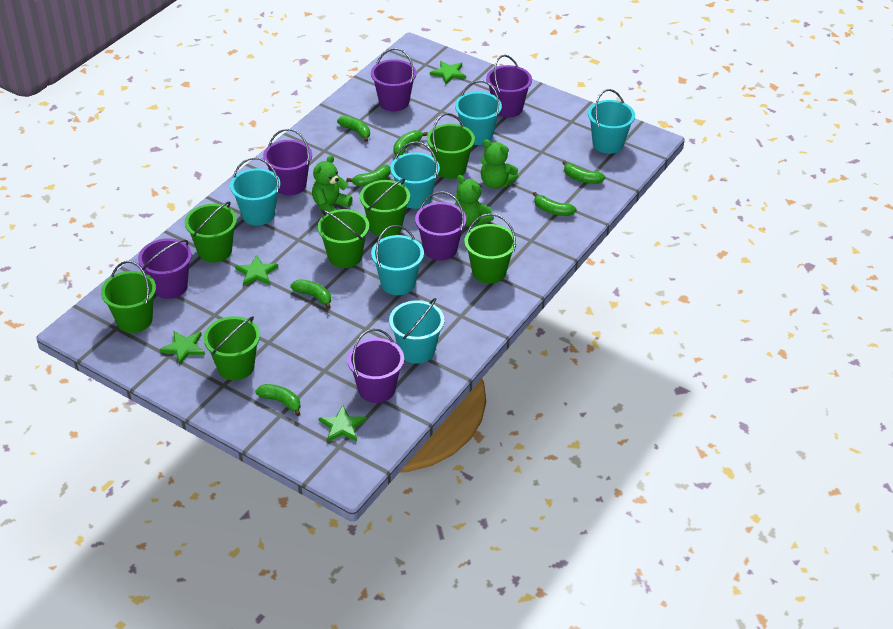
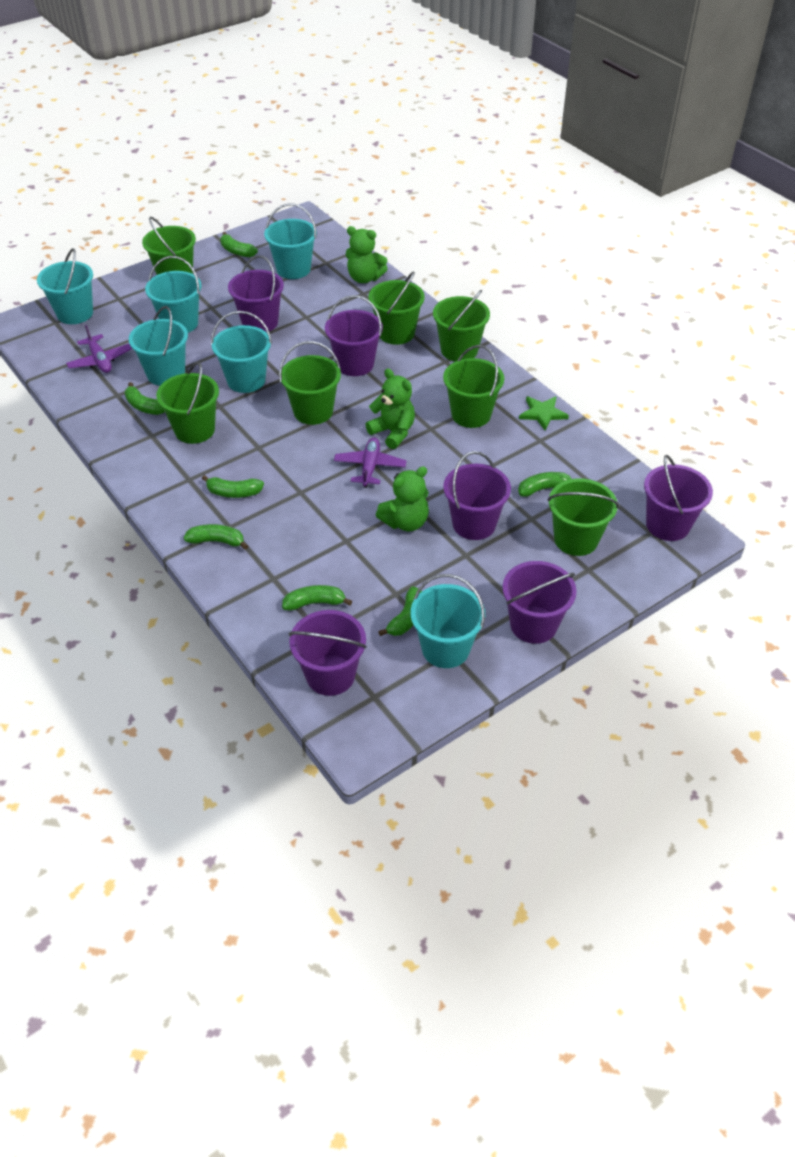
green star: 4 -> 1
purple plane: 0 -> 2

